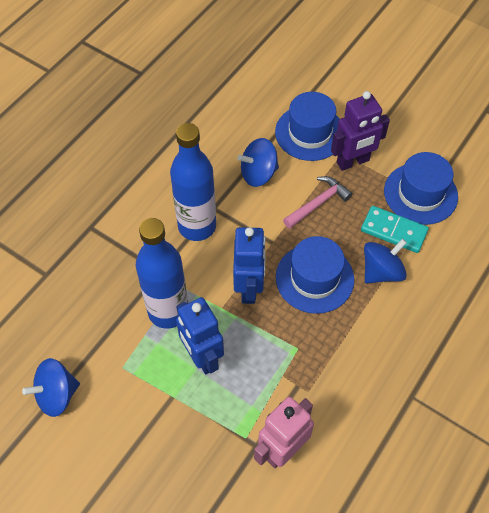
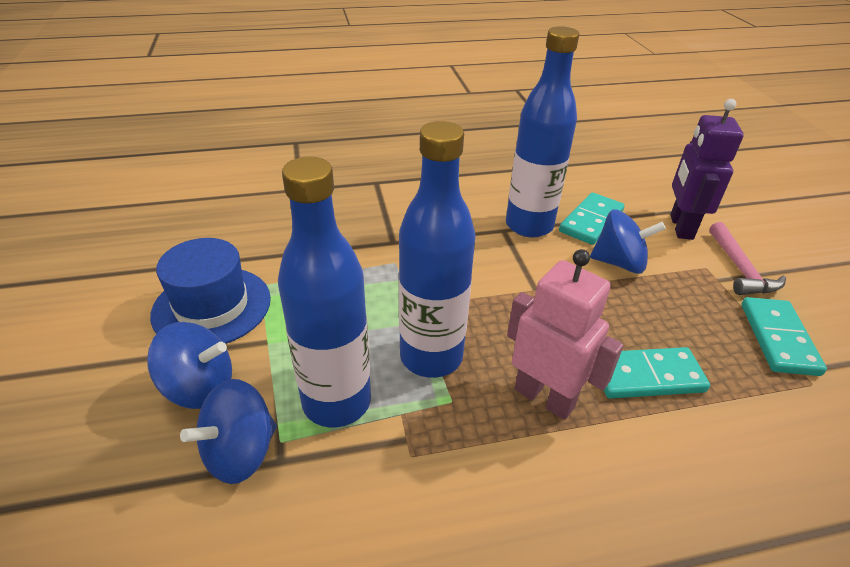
blue bottle: 2 -> 3
blue hat: 3 -> 1
blue robot: 2 -> 0
turquoise domino: 1 -> 3

